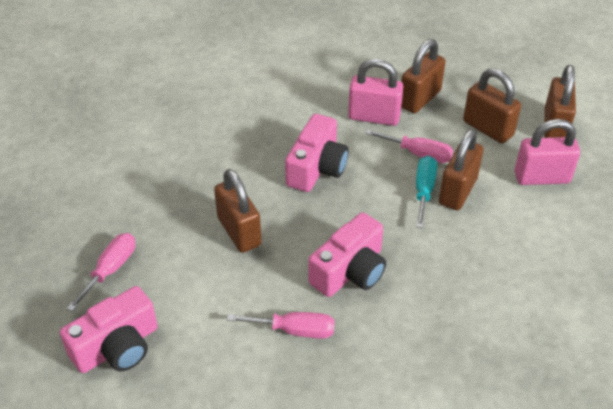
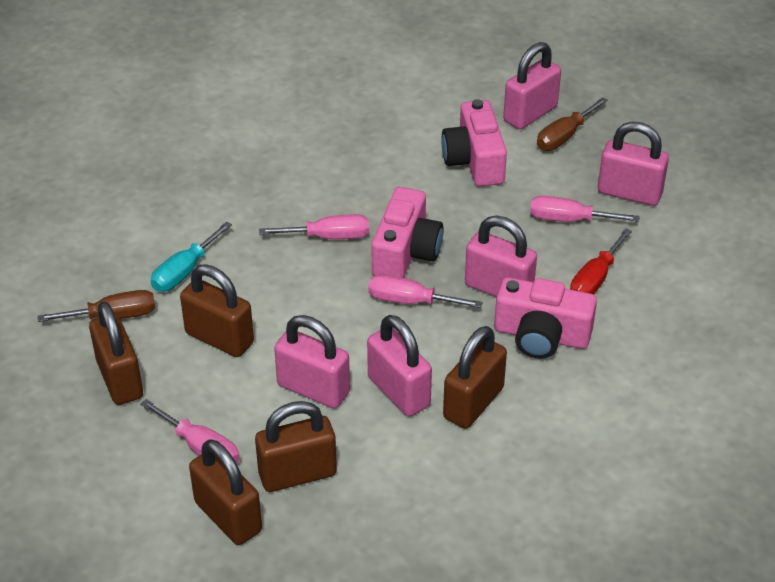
brown screwdriver: 0 -> 2
pink padlock: 2 -> 5
pink screwdriver: 3 -> 4
red screwdriver: 0 -> 1

